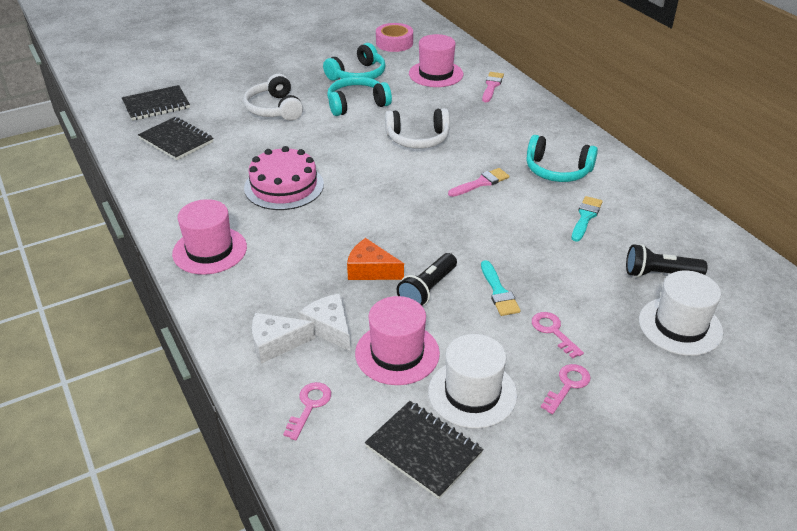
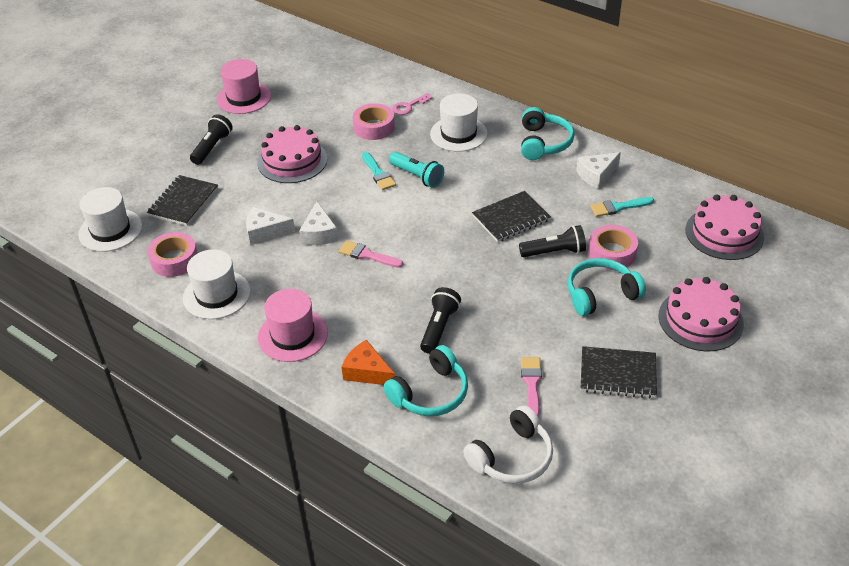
black flashlight: 2 -> 3
pink cake: 1 -> 3
pink hat: 3 -> 2
pink key: 3 -> 1
pink tape: 1 -> 3
turquoise flashlight: 0 -> 1
white cheese: 2 -> 3
white hat: 2 -> 3
white headphones: 2 -> 1

